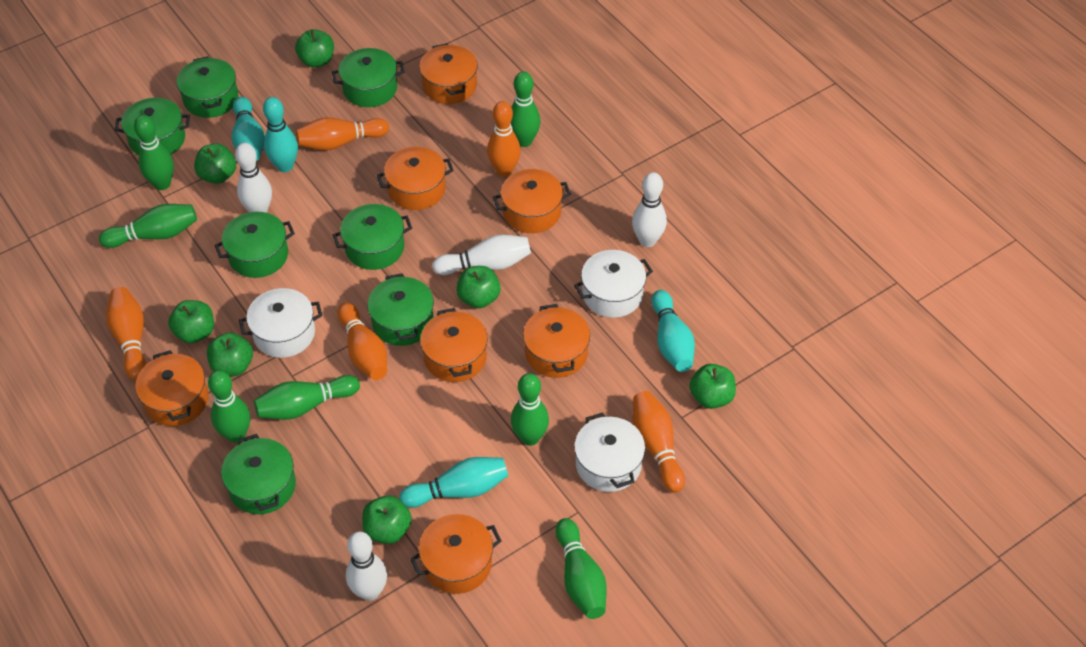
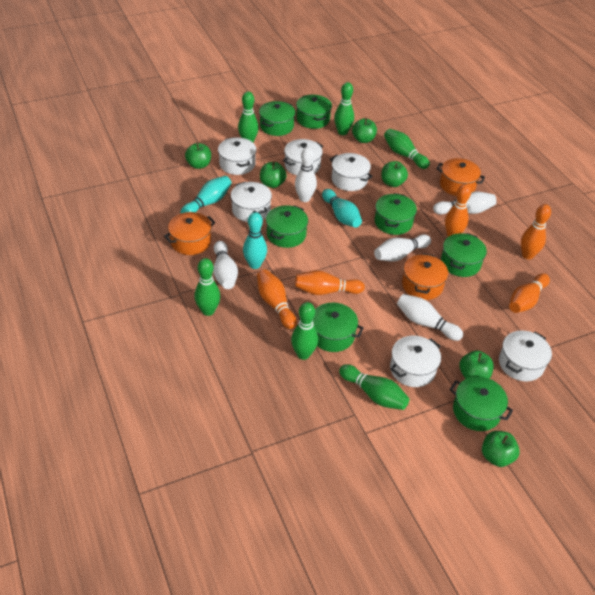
green apple: 7 -> 6
green bowling pin: 7 -> 6
orange pot: 7 -> 3
turquoise bowling pin: 4 -> 3
white bowling pin: 4 -> 5
white pot: 3 -> 6

